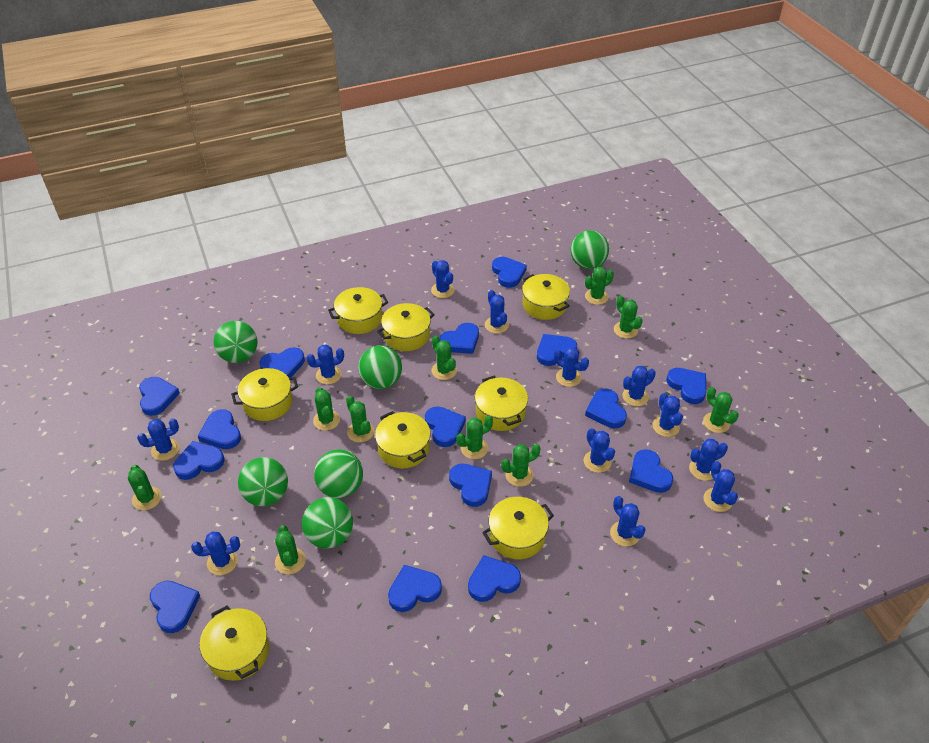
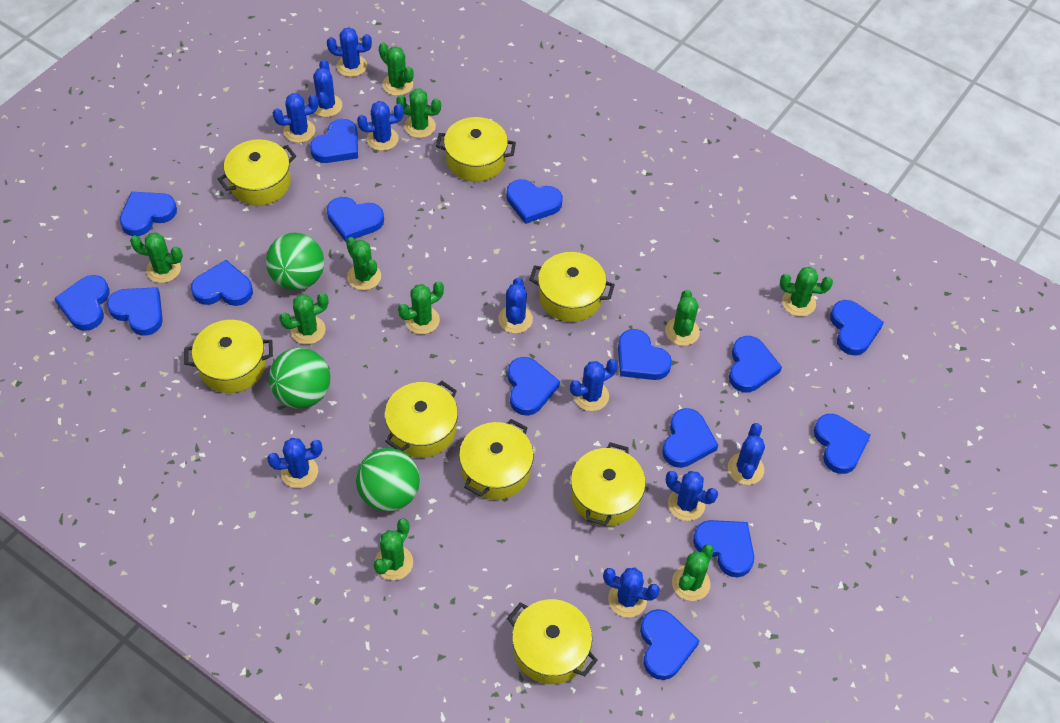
blue cactus: 12 -> 10
green ball: 6 -> 3

